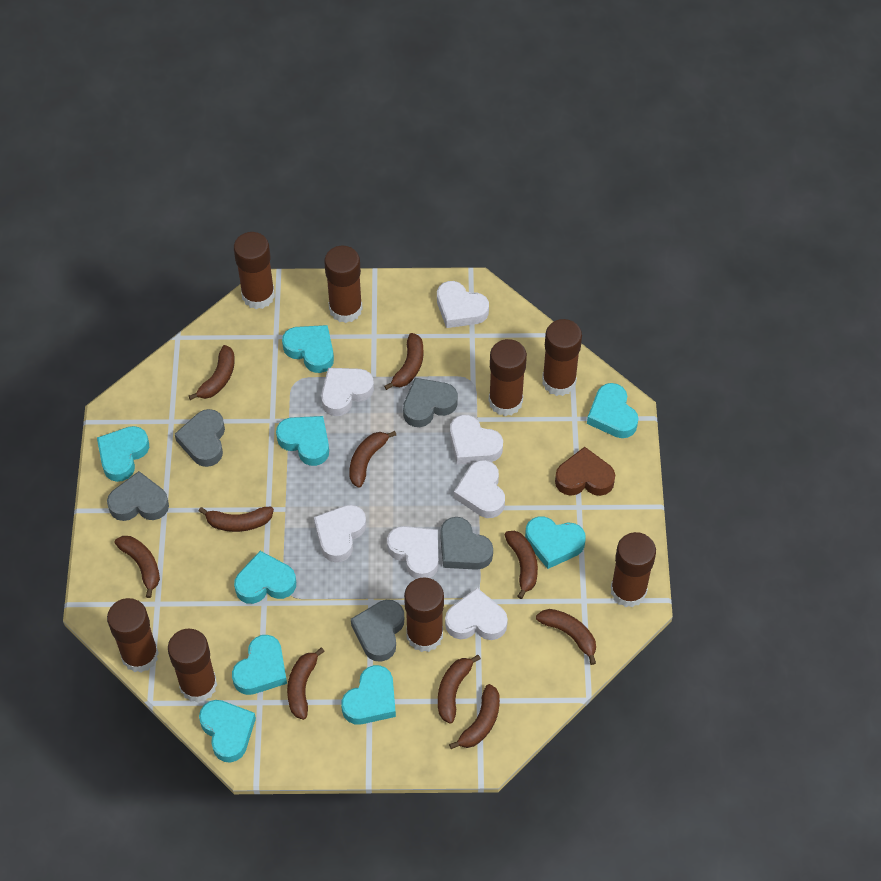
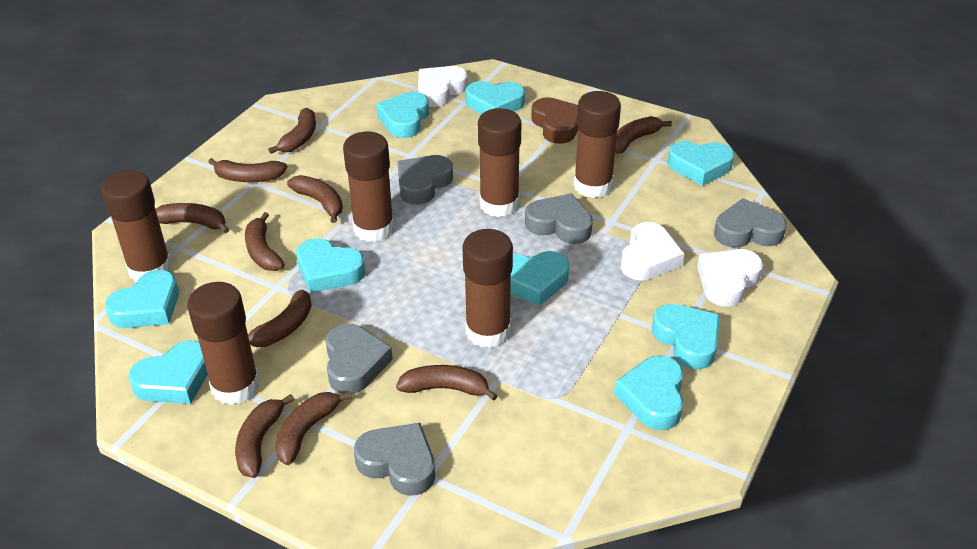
brown glue stick: 8 -> 6
white heart: 7 -> 3

